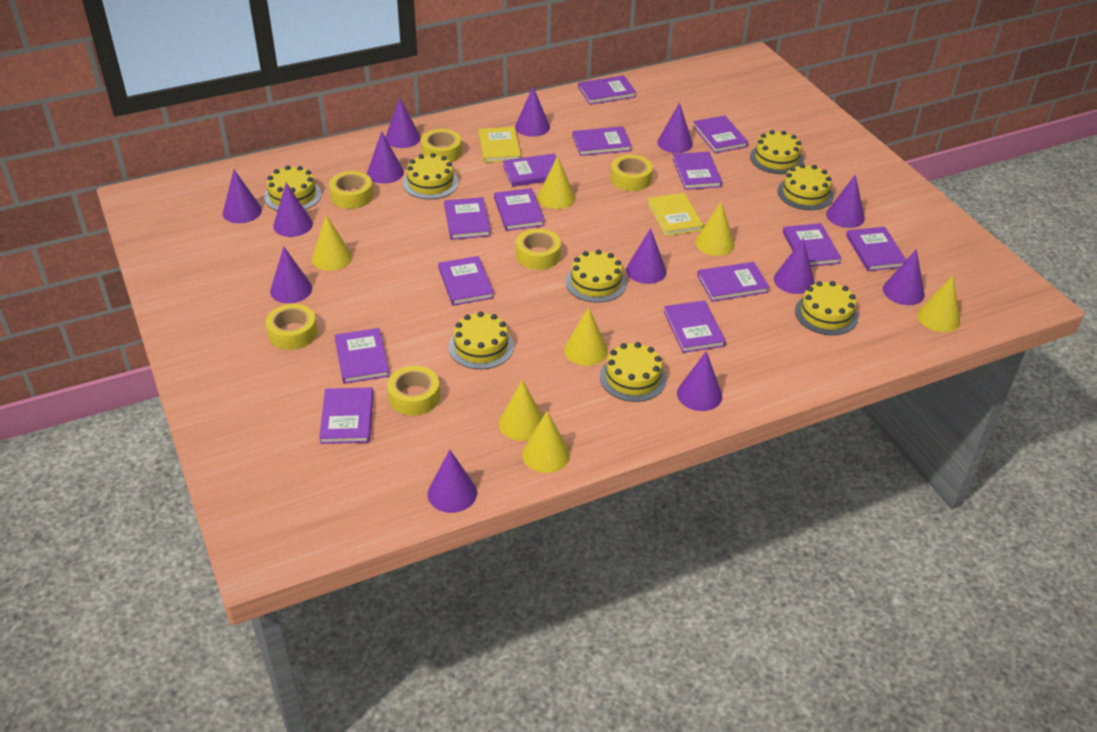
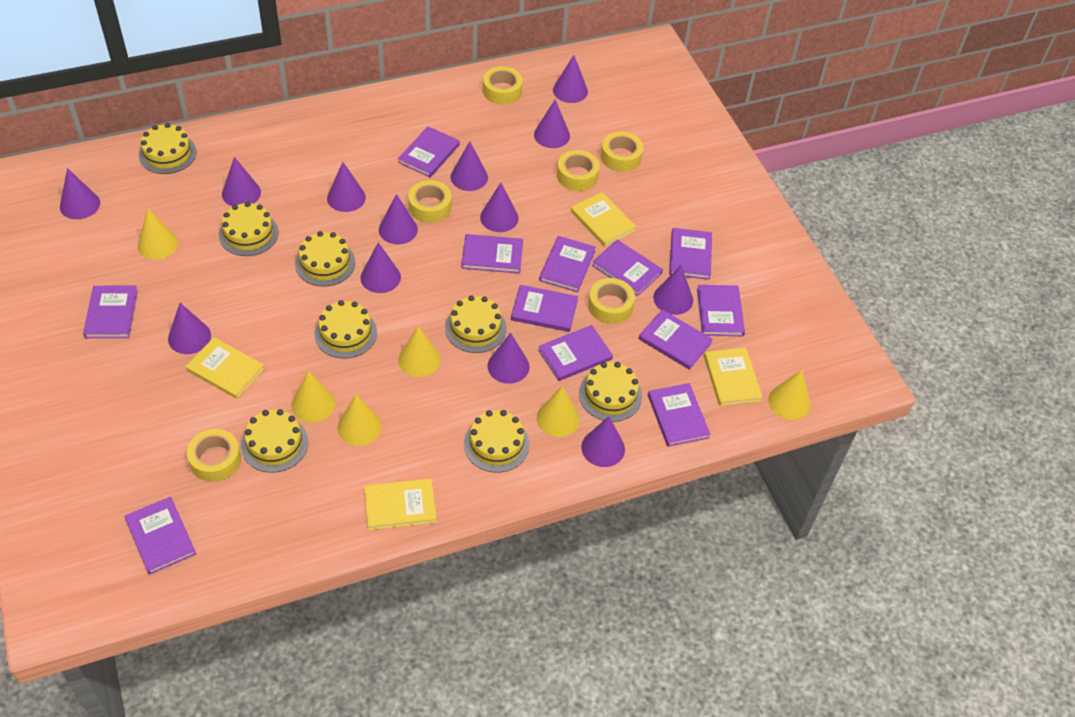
purple book: 14 -> 12
yellow book: 2 -> 4
yellow cone: 7 -> 6

